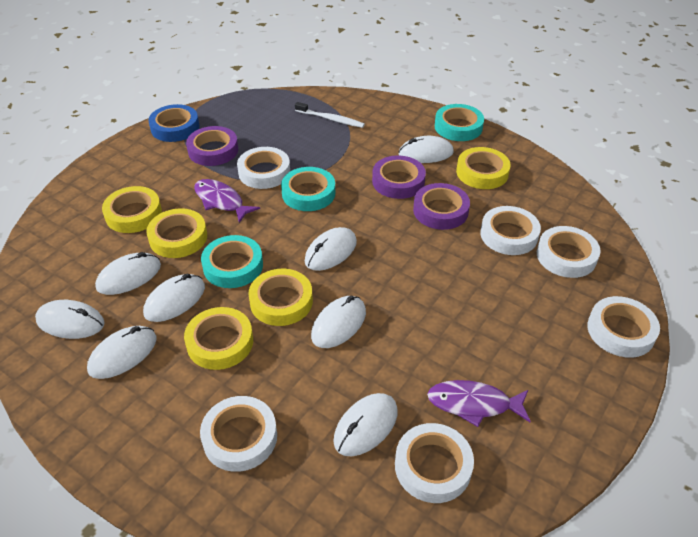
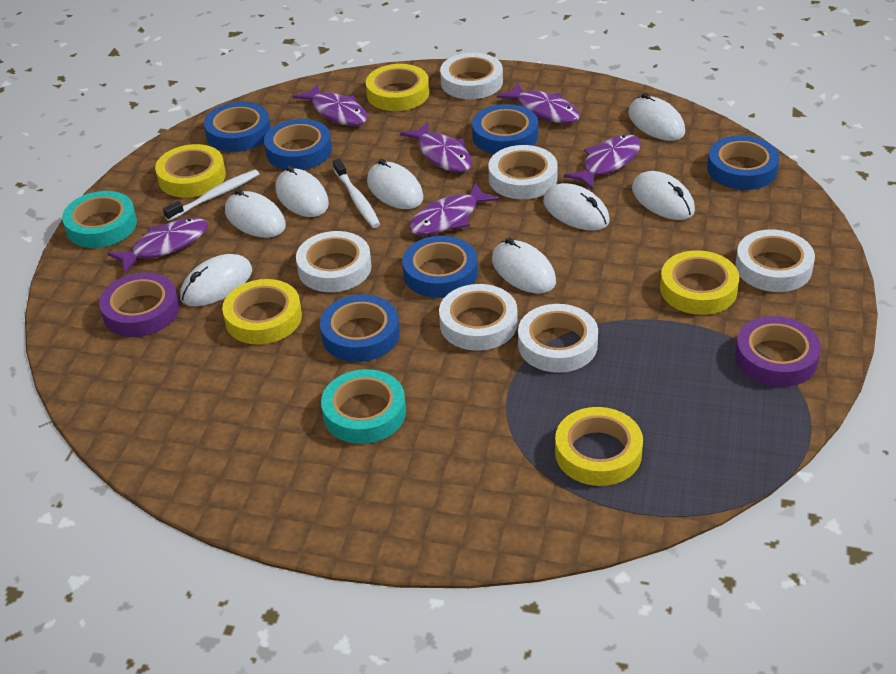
blue tape: 1 -> 6
purple fish: 2 -> 6
purple tape: 3 -> 2
turquoise tape: 3 -> 2
white toothbrush: 1 -> 2

